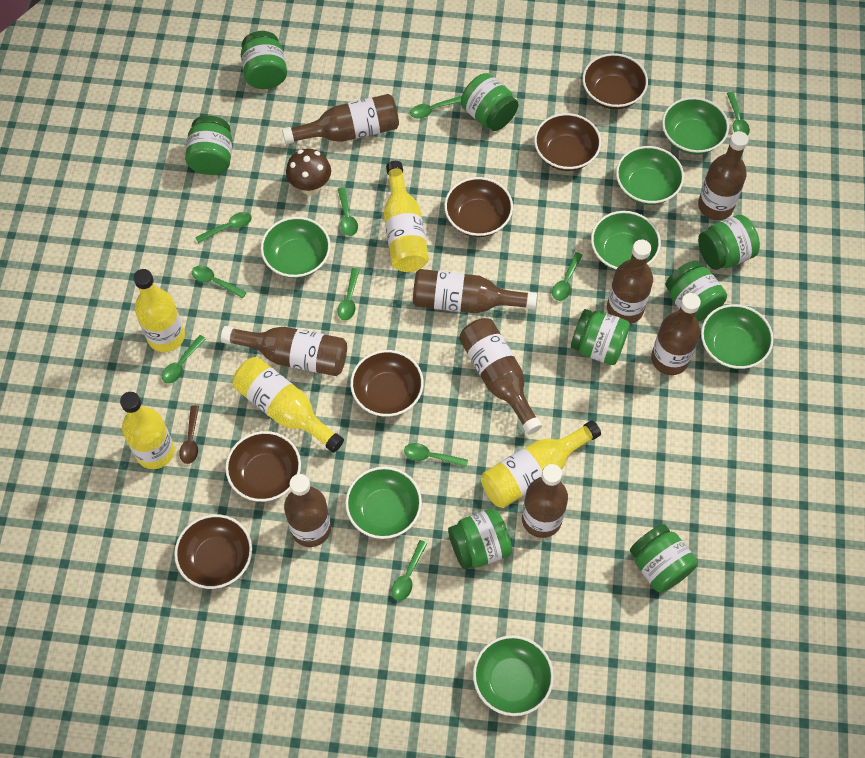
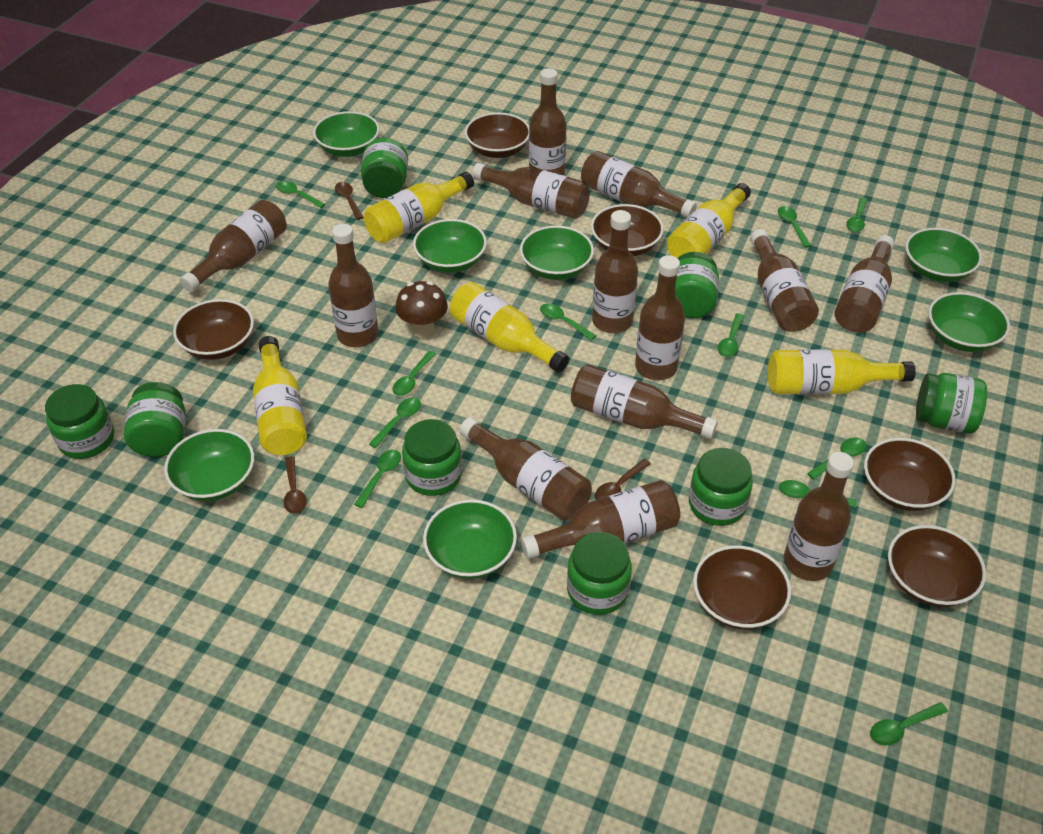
brown bottle: 9 -> 13
brown spoon: 1 -> 3
green spoon: 10 -> 11

